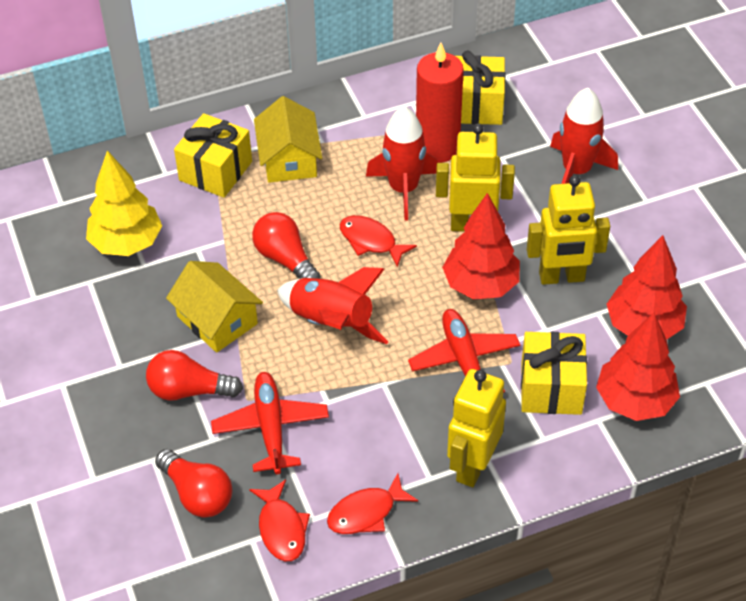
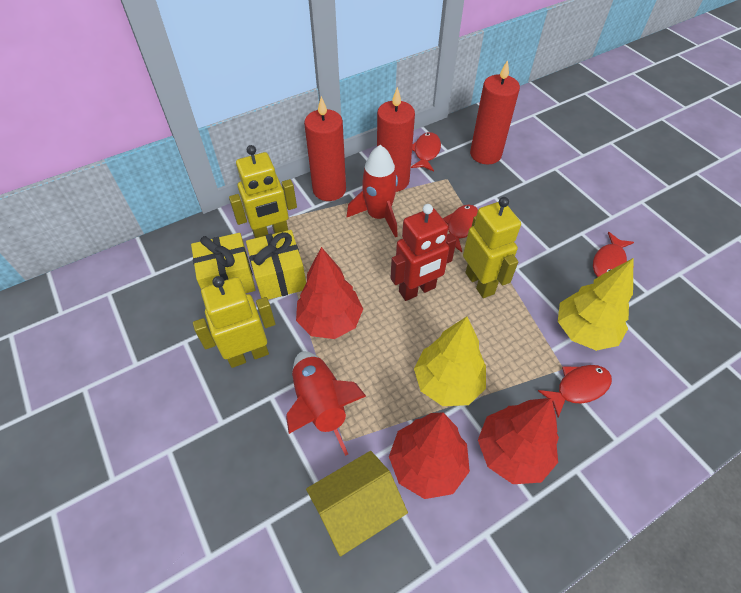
red candle: 1 -> 3
red fish: 3 -> 4
red light bulb: 3 -> 0
red plane: 2 -> 0
red robot: 0 -> 1
red rocket: 3 -> 2
yellow gift: 3 -> 2
yellow house: 2 -> 1
yellow tree: 1 -> 2

